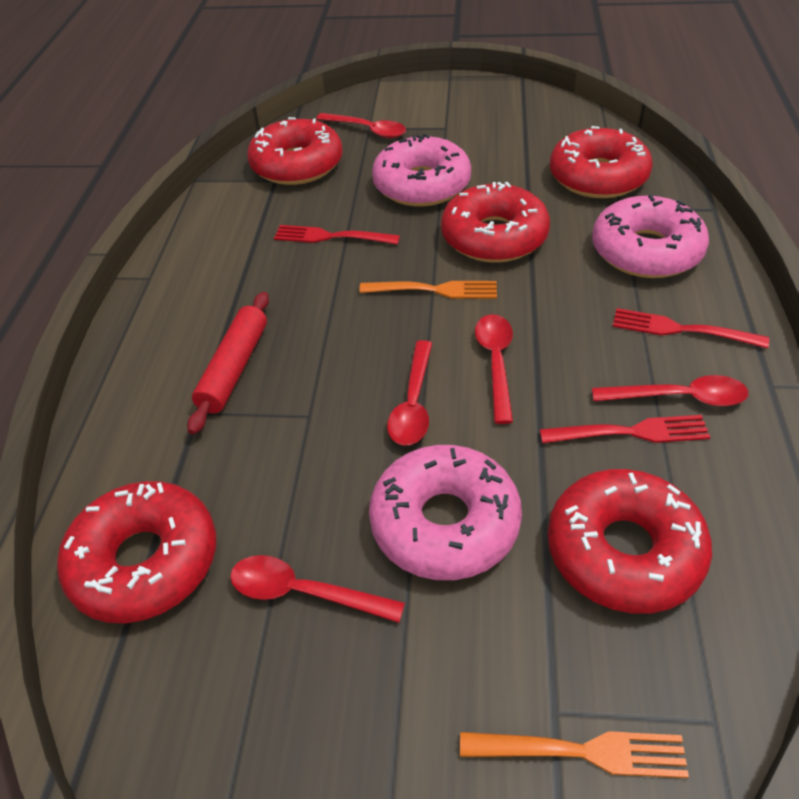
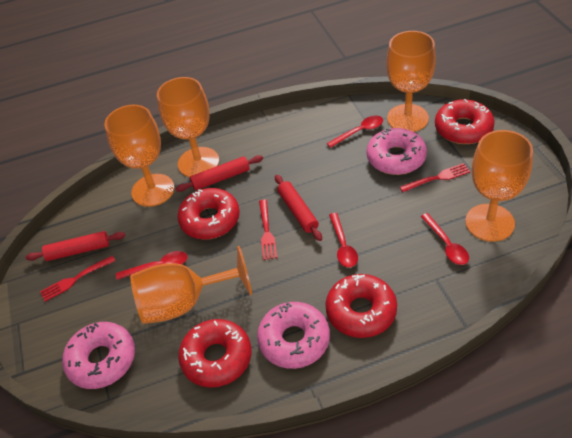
orange fork: 2 -> 0
orange goblet: 0 -> 5
red donut: 5 -> 4
red rolling pin: 1 -> 3
red spoon: 5 -> 4

